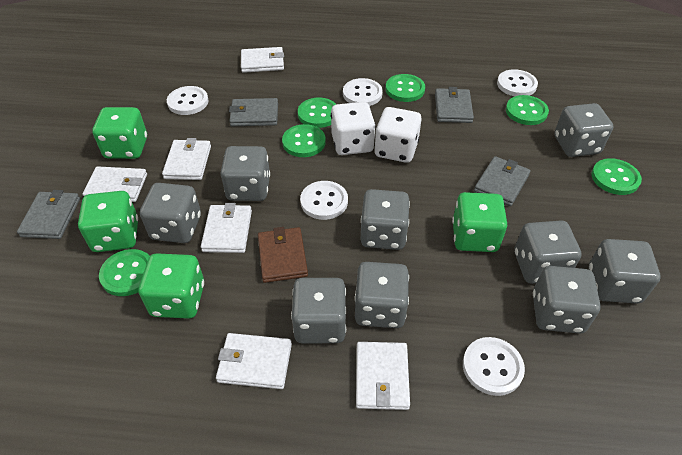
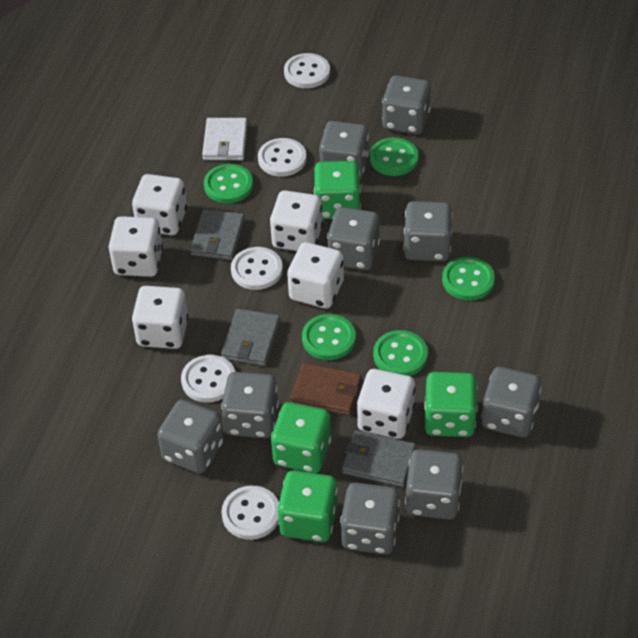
green button: 6 -> 5
grey wallet: 4 -> 3
white dice: 2 -> 6
white wallet: 6 -> 1

